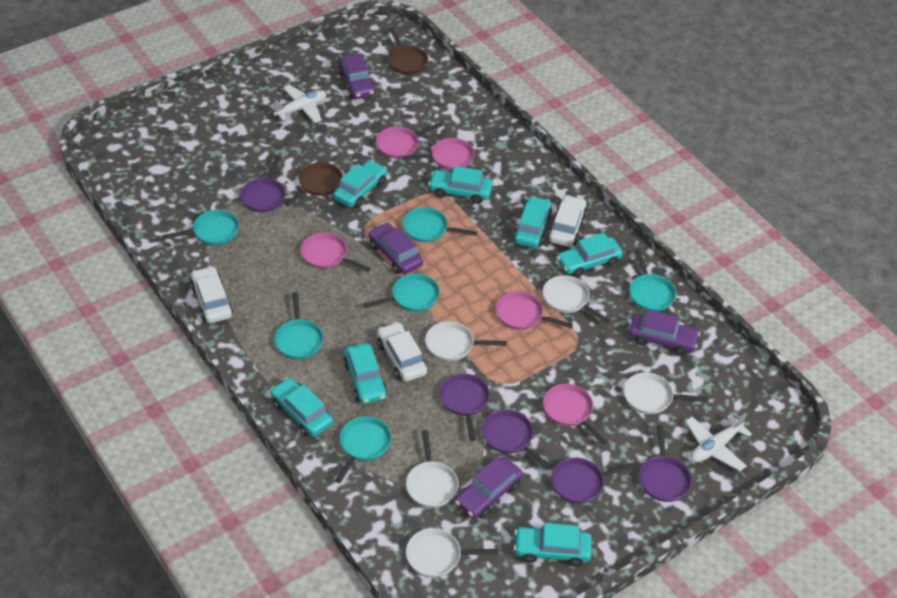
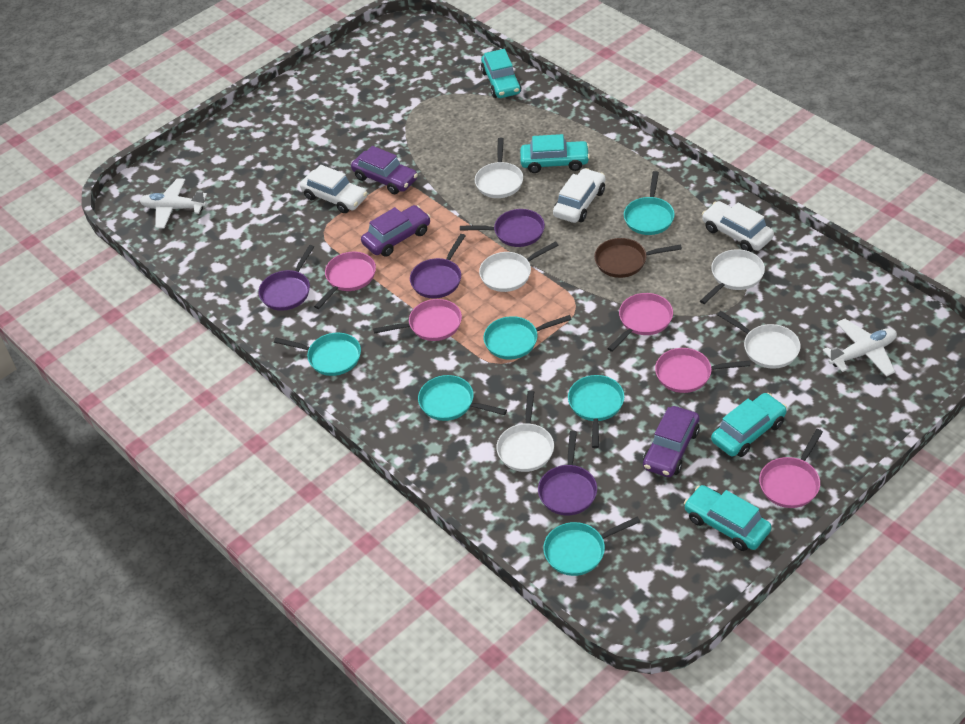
brown pan: 2 -> 1
purple car: 4 -> 3
purple pan: 5 -> 4
turquoise car: 7 -> 4

